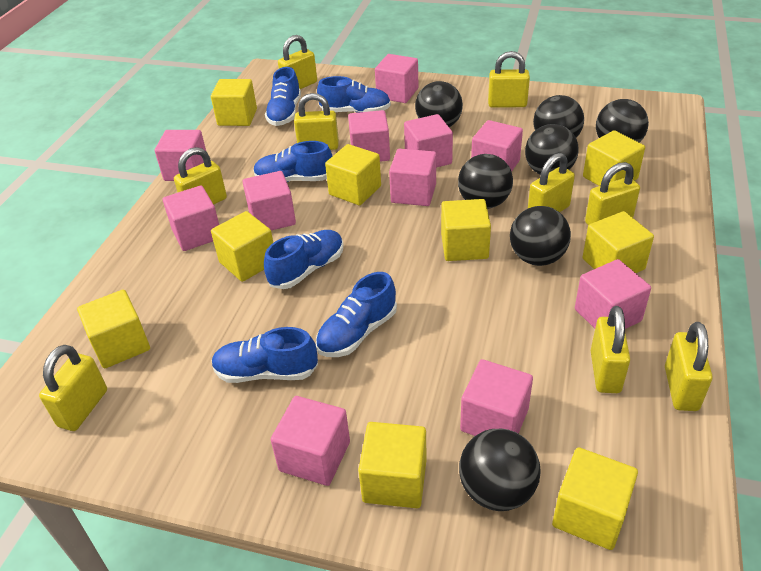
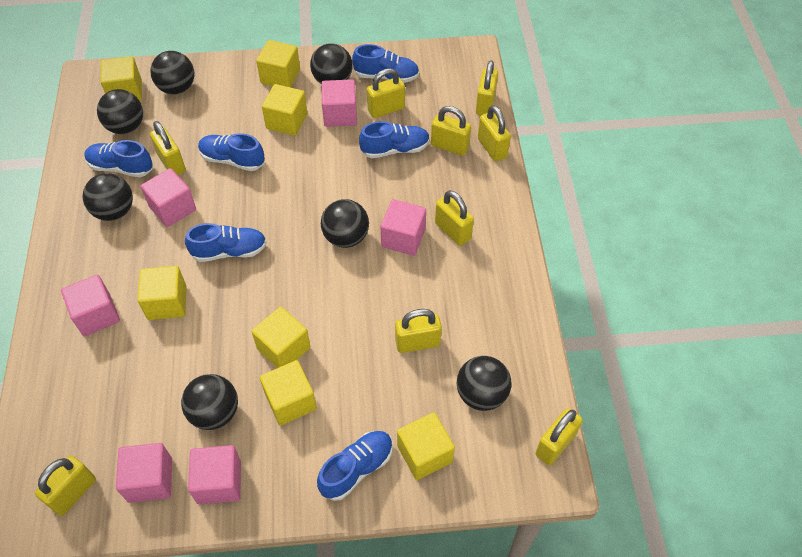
pink cube: 11 -> 6
yellow cube: 9 -> 7

